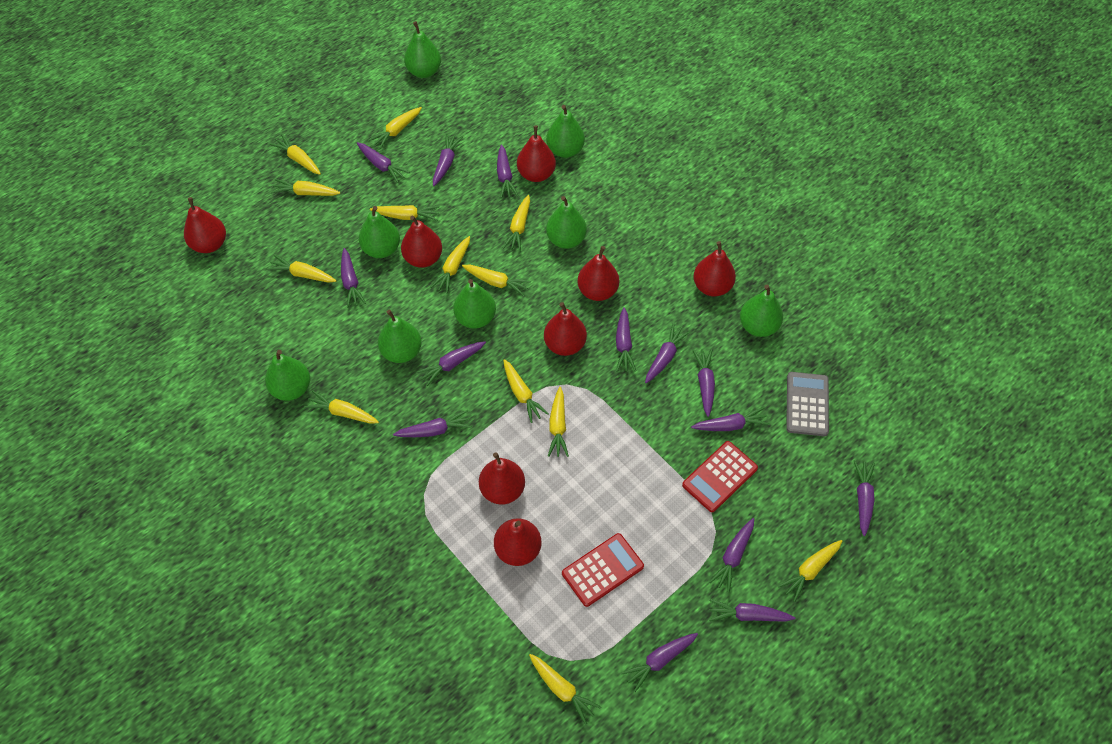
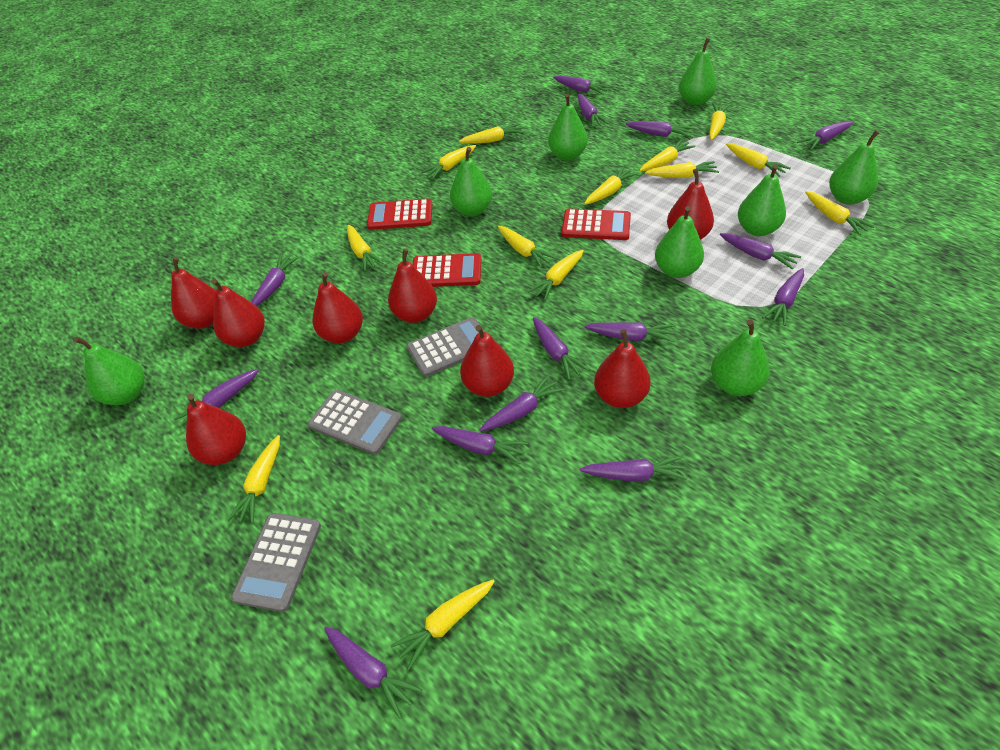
grey calculator: 1 -> 3
red calculator: 2 -> 3

